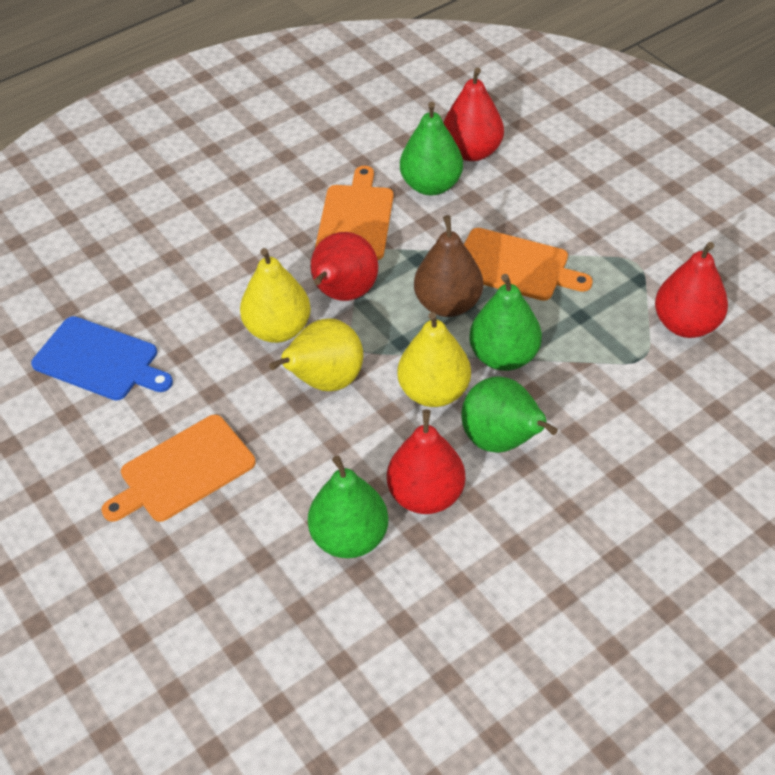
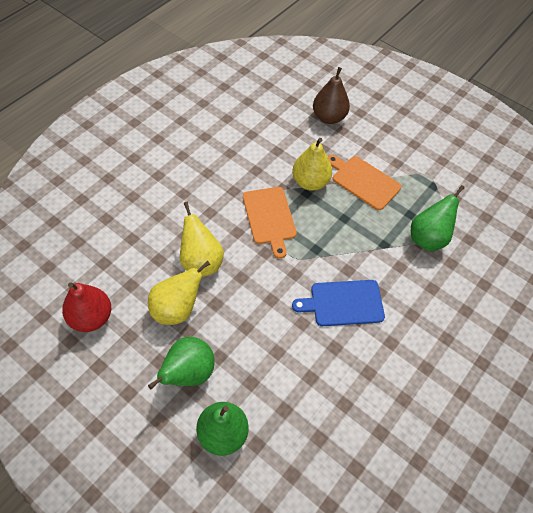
green pear: 4 -> 3
orange cutting board: 3 -> 2
red pear: 4 -> 1

